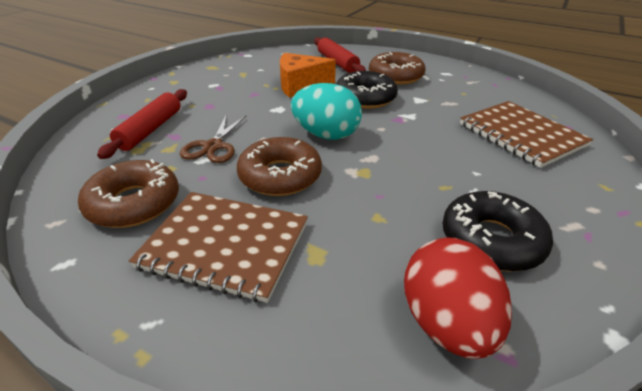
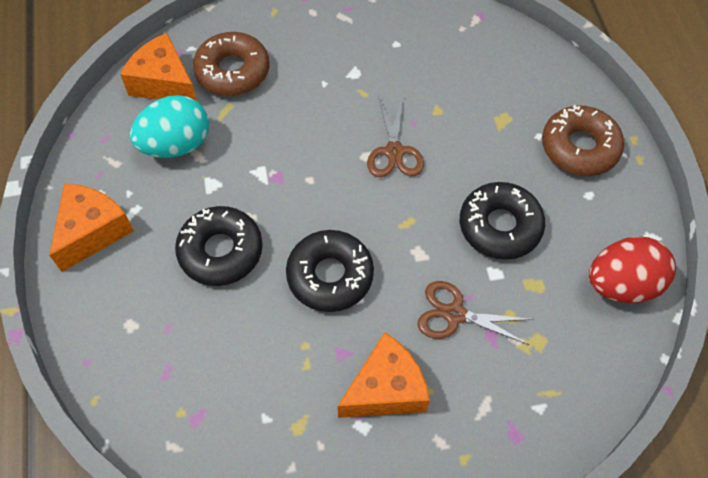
black donut: 2 -> 3
brown donut: 3 -> 2
brown notebook: 2 -> 0
brown scissors: 1 -> 2
orange cheese: 1 -> 3
red rolling pin: 2 -> 0

